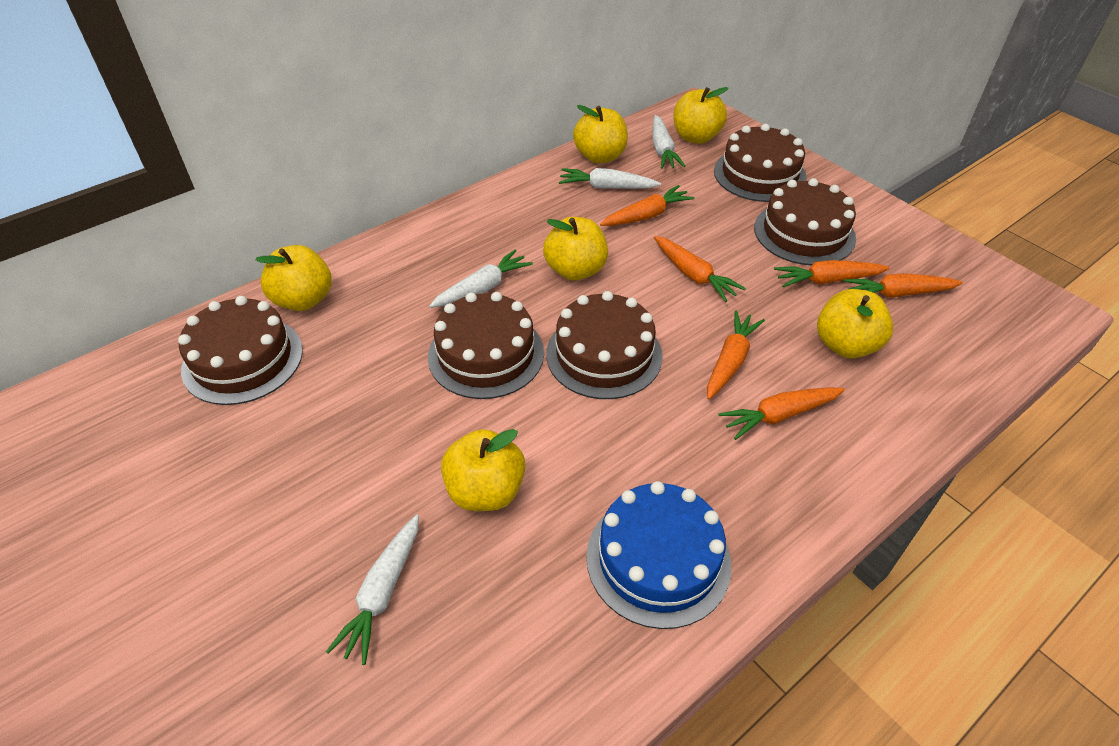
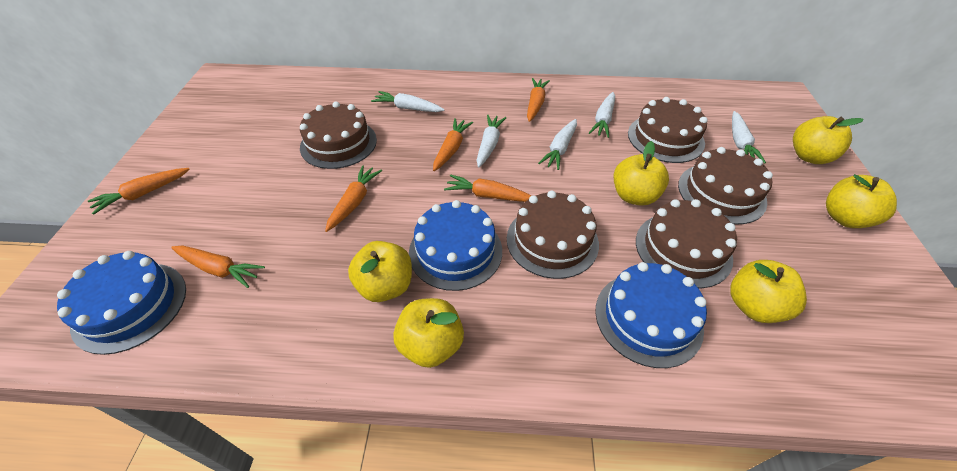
blue cake: 1 -> 3
white carrot: 4 -> 5

